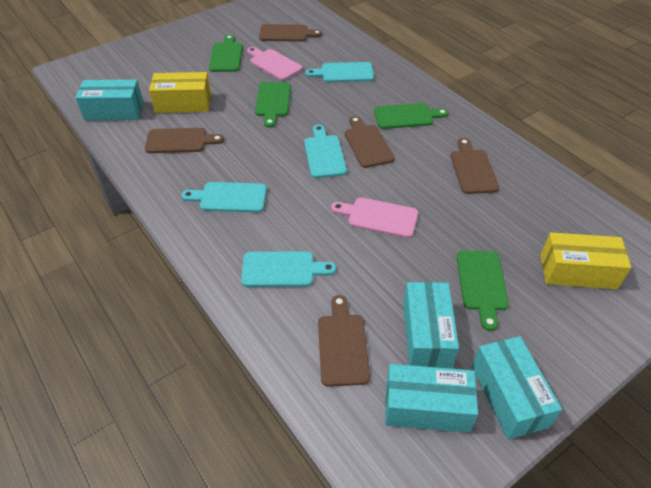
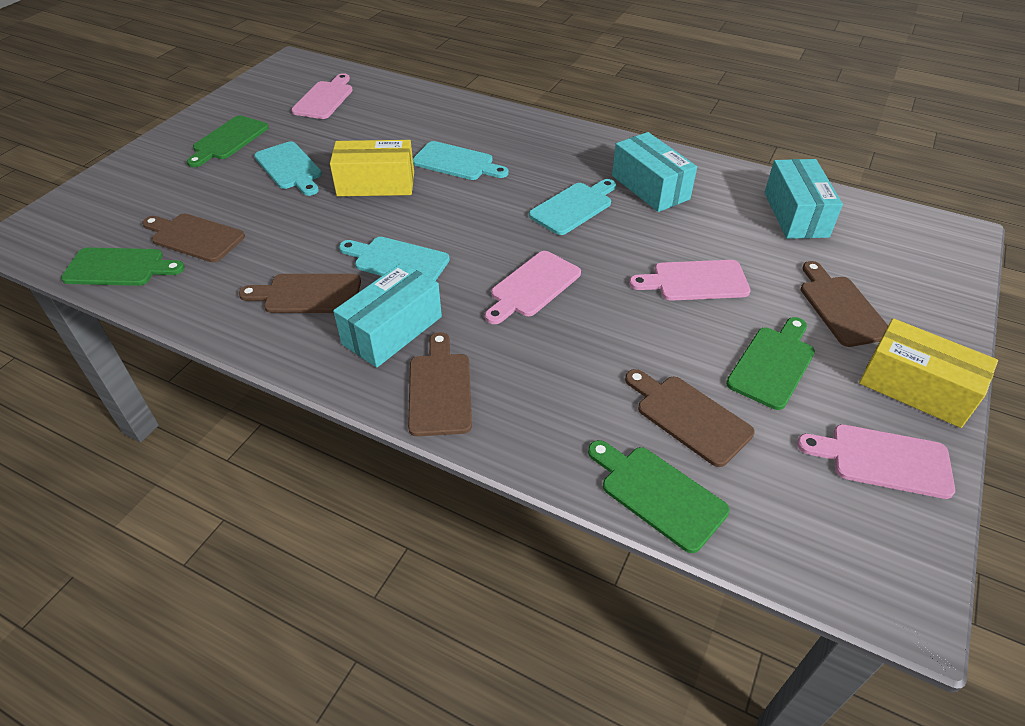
pink cutting board: 2 -> 4
turquoise box: 4 -> 3

